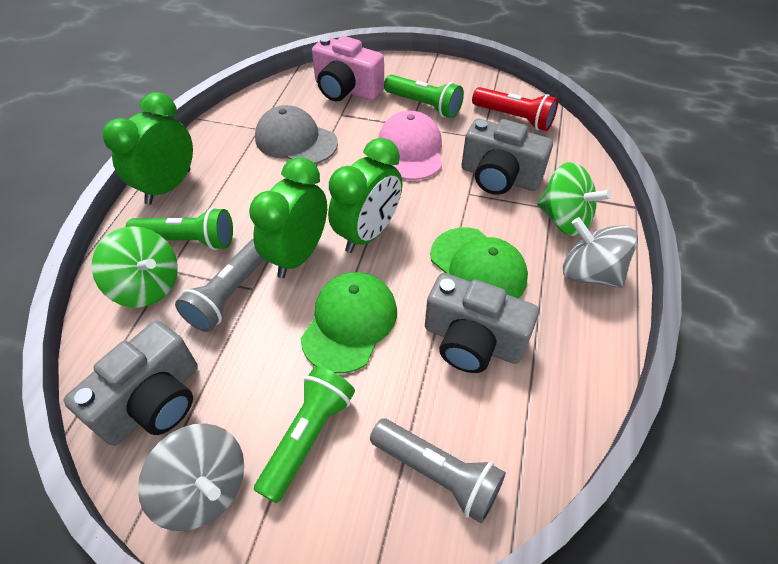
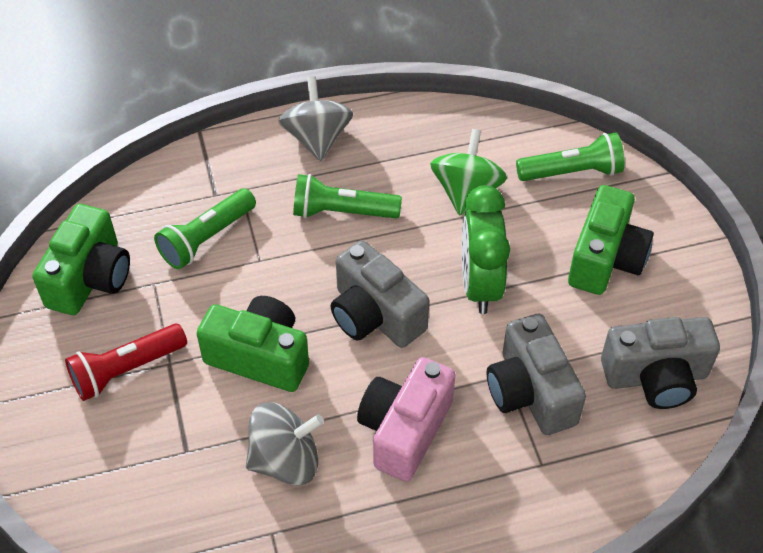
green camera: 0 -> 3
green cap: 2 -> 0
green clock: 3 -> 1
green spinning top: 2 -> 1
grey cap: 1 -> 0
grey flashlight: 2 -> 0
pink cap: 1 -> 0

